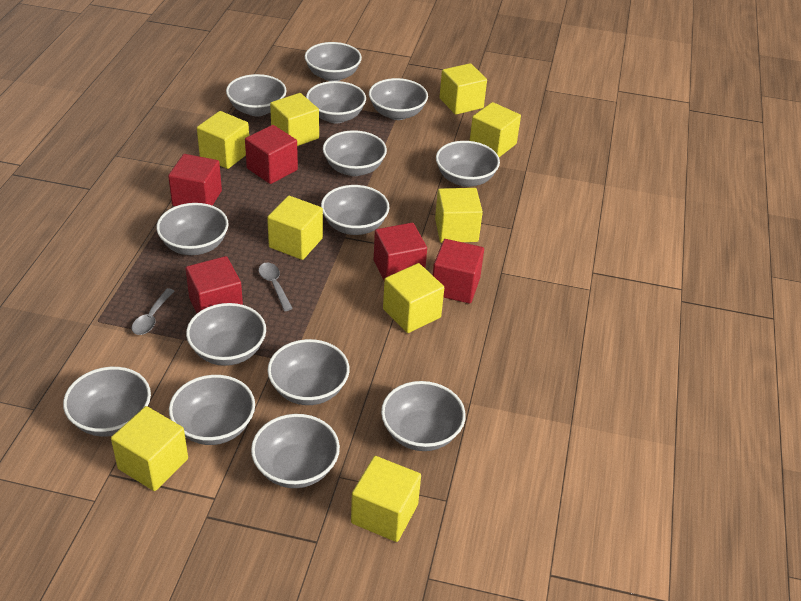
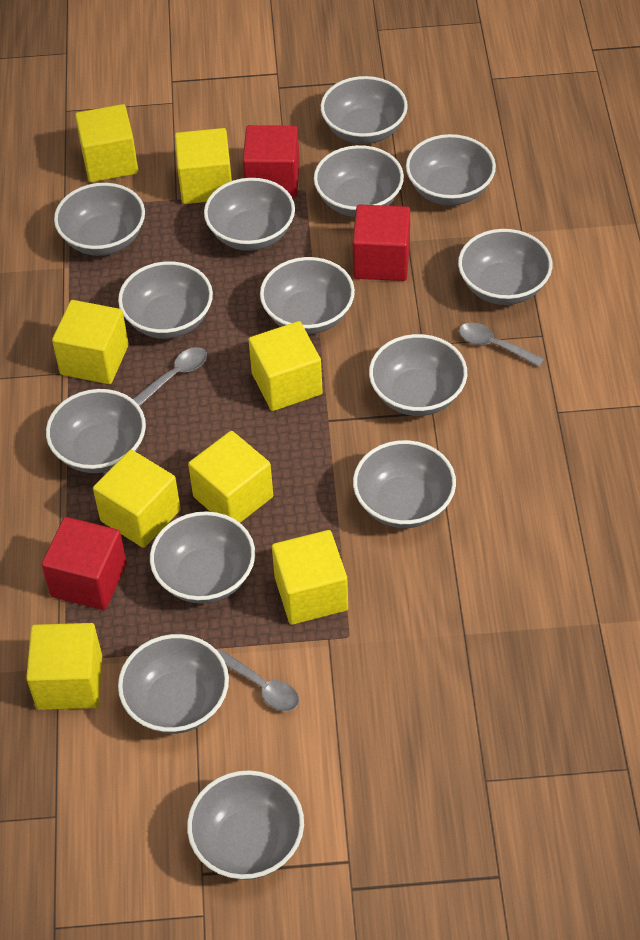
grey spoon: 2 -> 3
red cube: 5 -> 3
yellow cube: 9 -> 8

